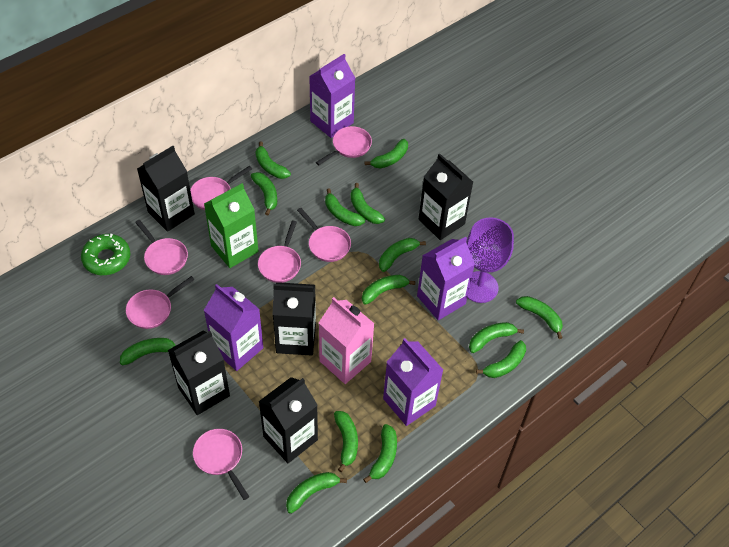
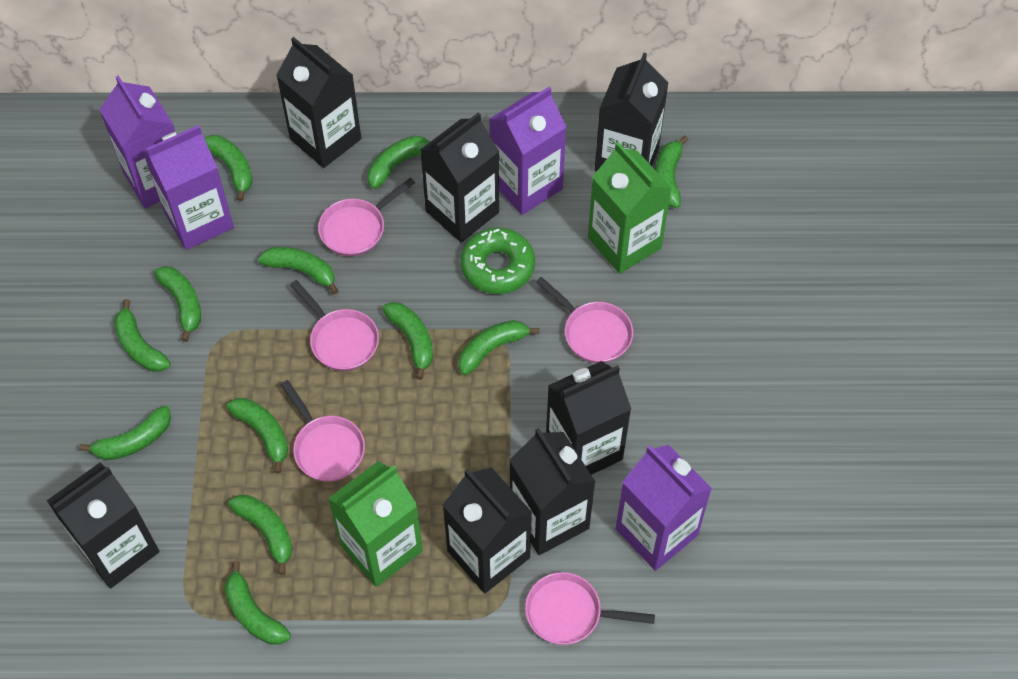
black carton: 5 -> 7
green banana: 14 -> 12
green carton: 1 -> 2
pink carton: 1 -> 0
pink pan: 7 -> 5
purple goblet: 1 -> 0

